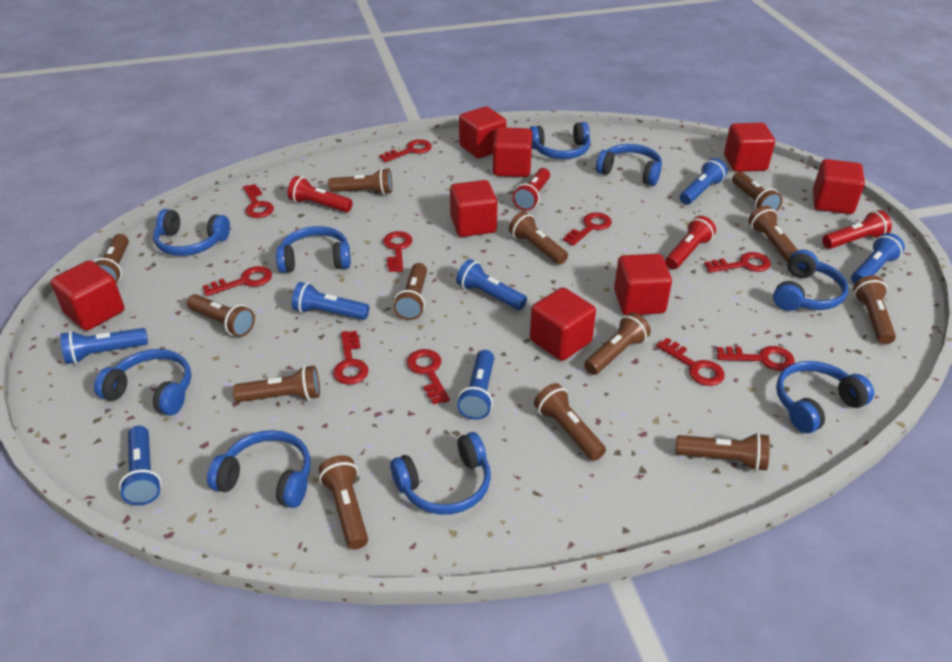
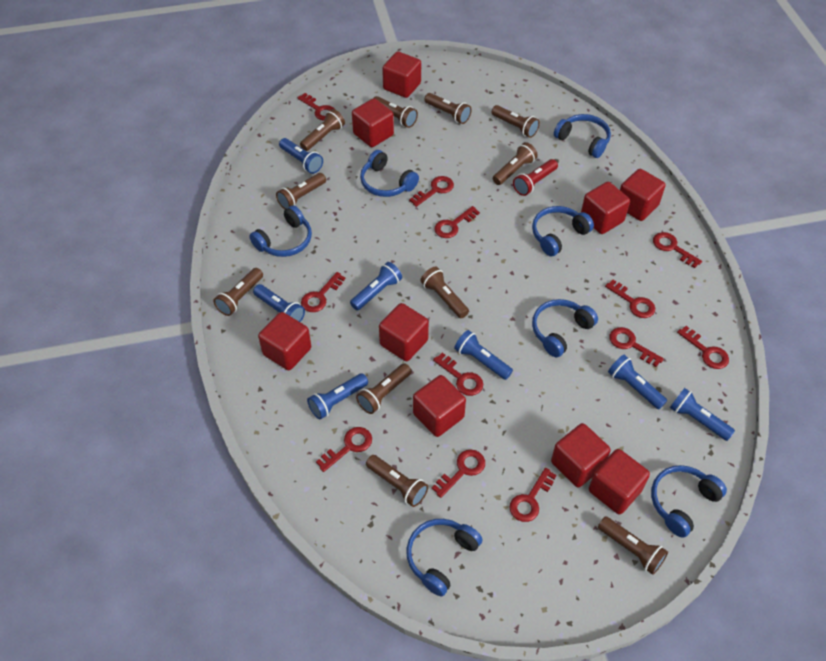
blue headphones: 9 -> 7
brown flashlight: 13 -> 11
red cube: 8 -> 9
red flashlight: 4 -> 1
red key: 10 -> 12

